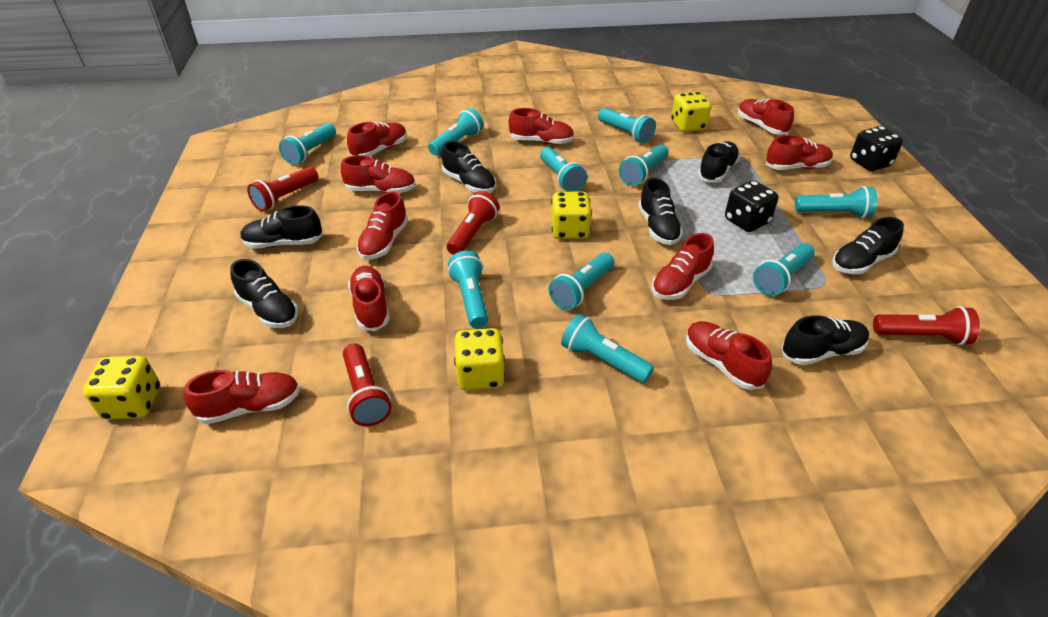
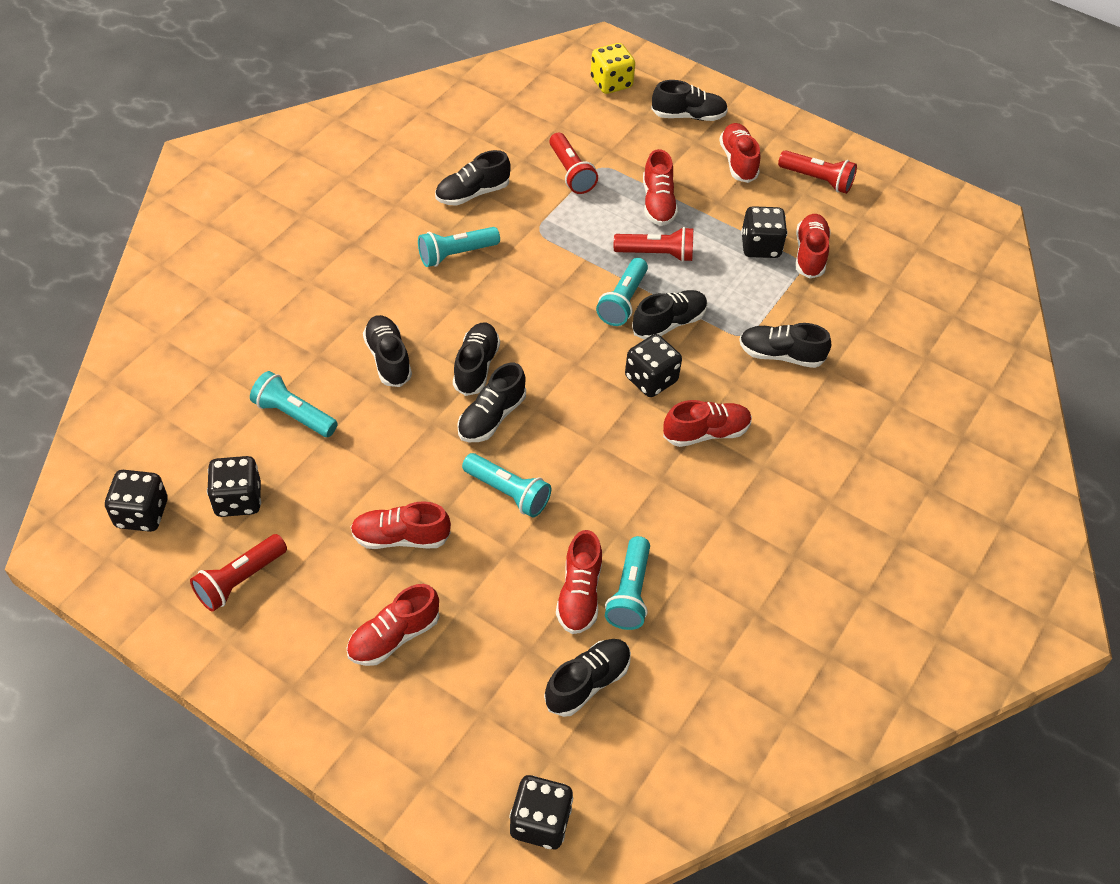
black dice: 2 -> 5
black shoe: 7 -> 8
red shoe: 10 -> 7
turquoise flashlight: 10 -> 5
yellow dice: 4 -> 1

